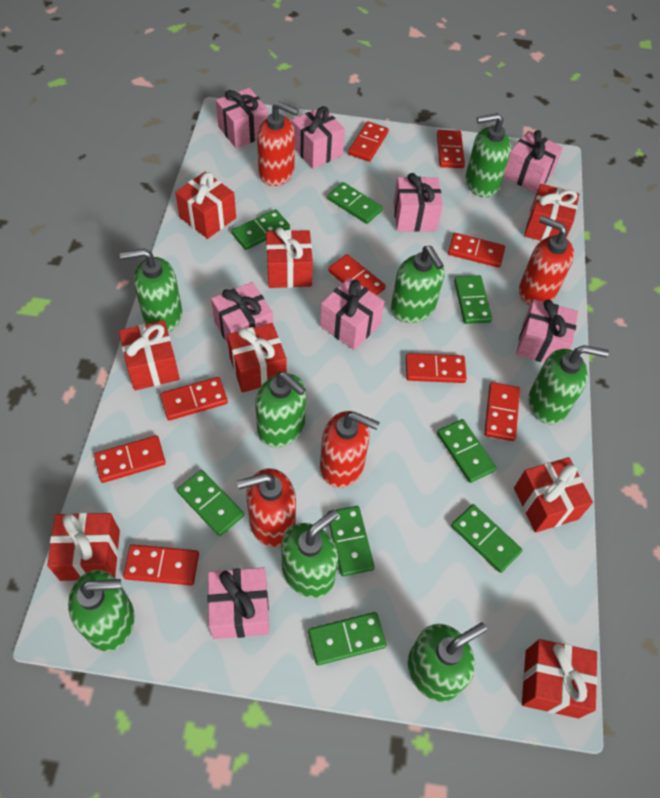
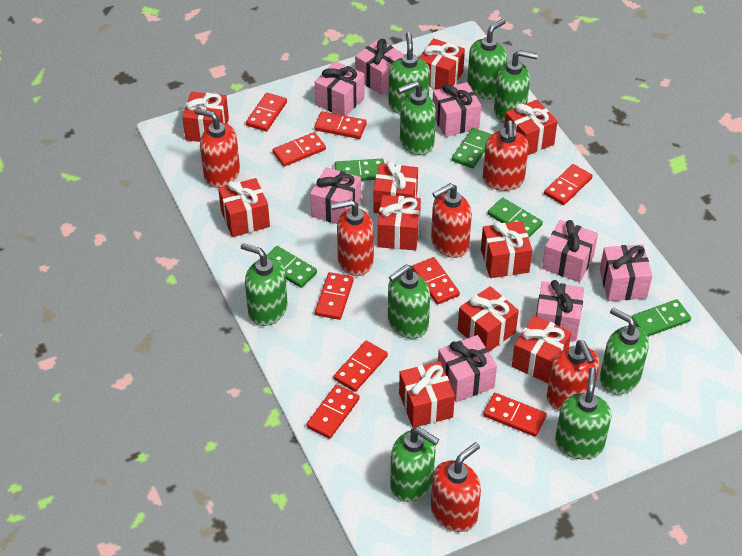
green domino: 8 -> 5
green soap dispenser: 8 -> 9
red gift: 8 -> 10
red soap dispenser: 4 -> 6

